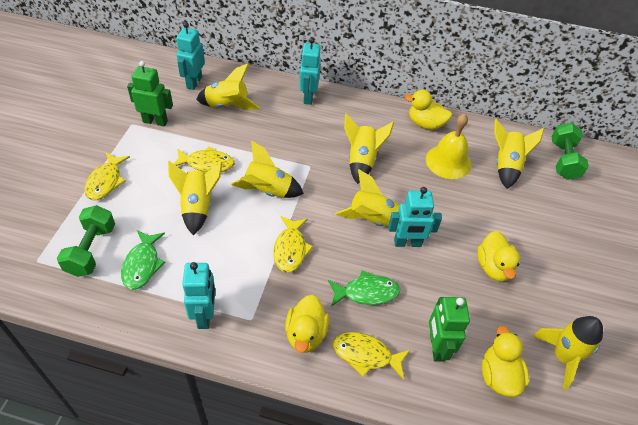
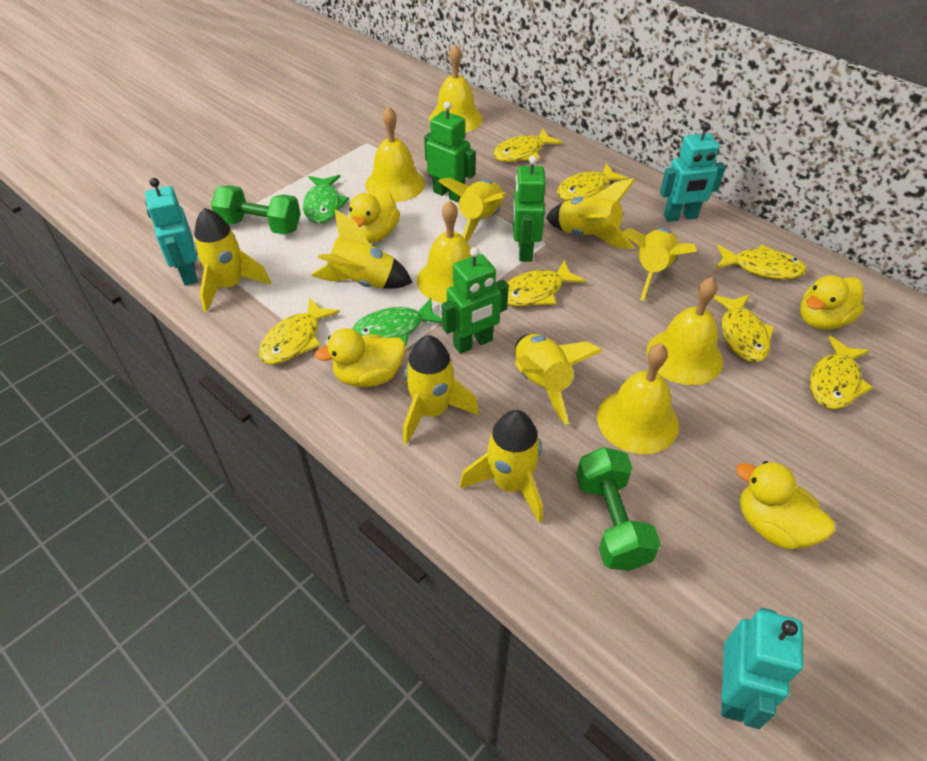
green robot: 2 -> 3
turquoise robot: 4 -> 3
yellow bell: 1 -> 5
yellow fish: 4 -> 7
yellow rocket: 7 -> 8

